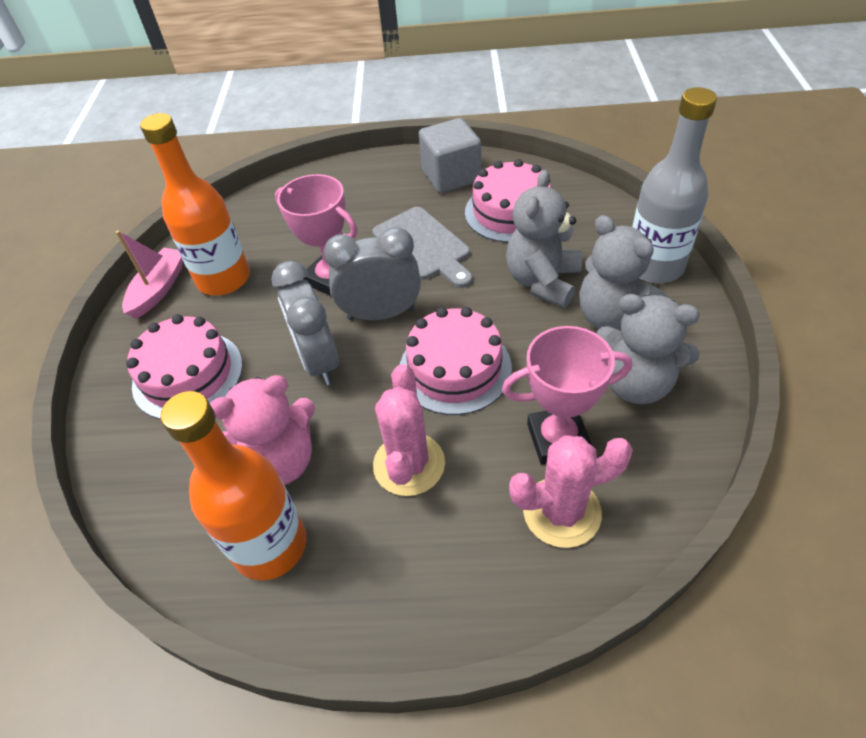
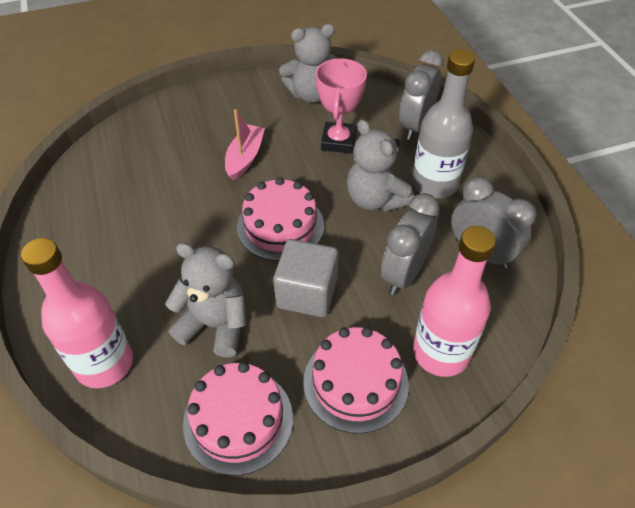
grey clock: 2 -> 3
grey cutting board: 1 -> 0
orange bottle: 2 -> 0
pink bottle: 0 -> 2
pink cactus: 2 -> 0
pink teddy bear: 1 -> 0
pink trophy: 2 -> 1

